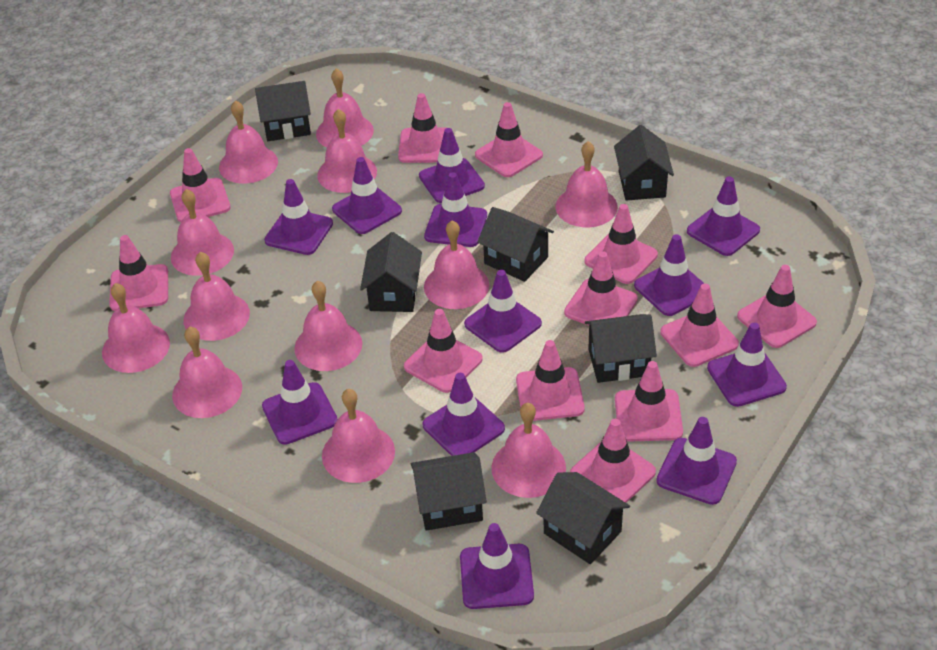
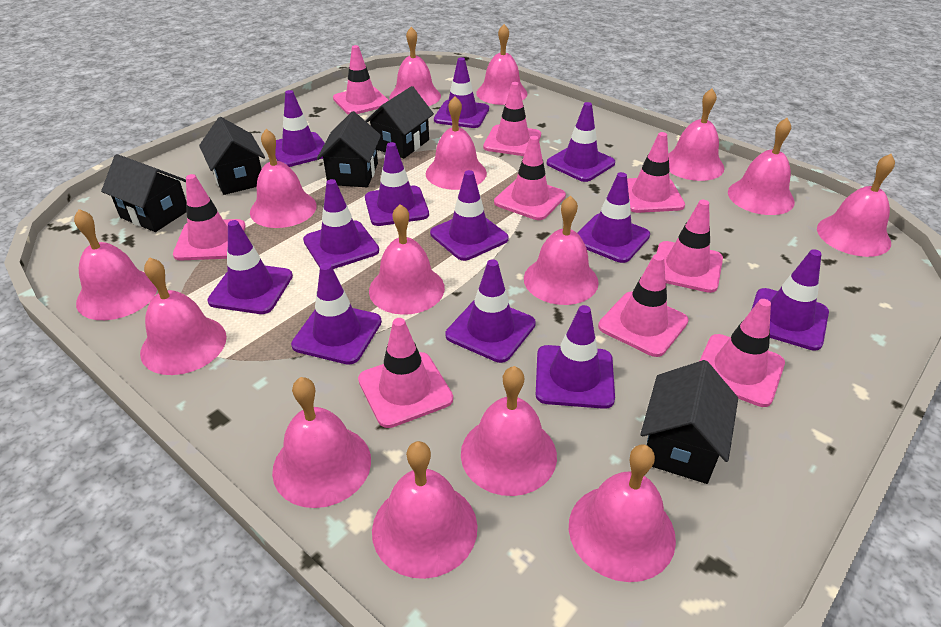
black house: 7 -> 5
pink bell: 12 -> 15
pink traffic cone: 12 -> 9

